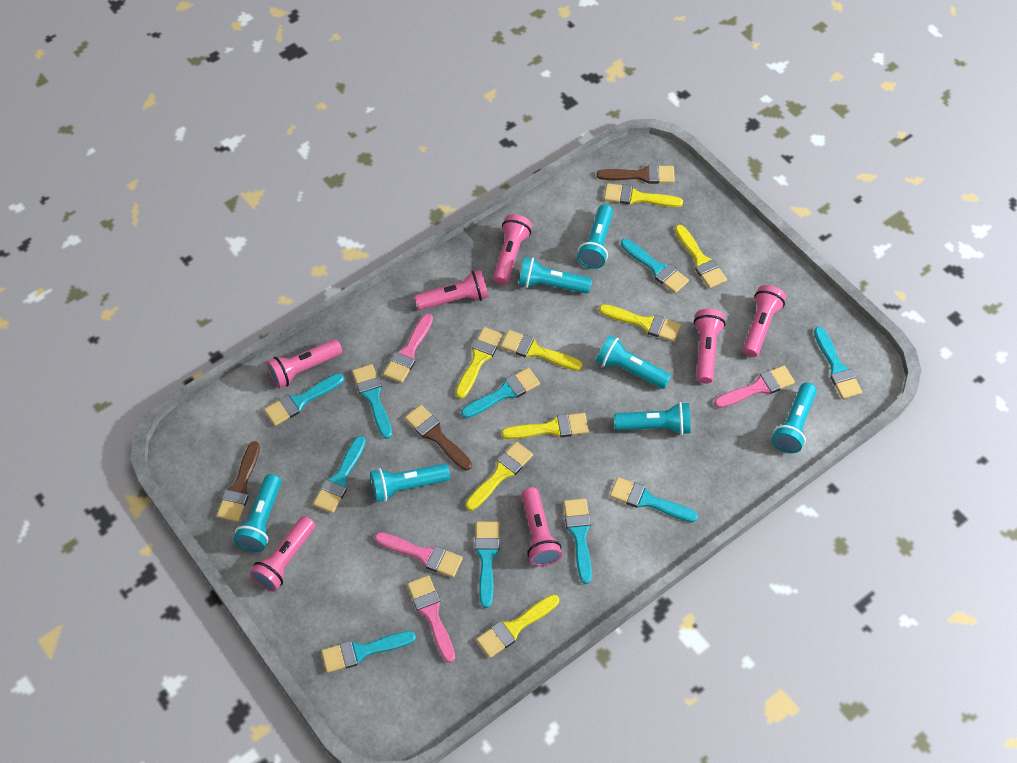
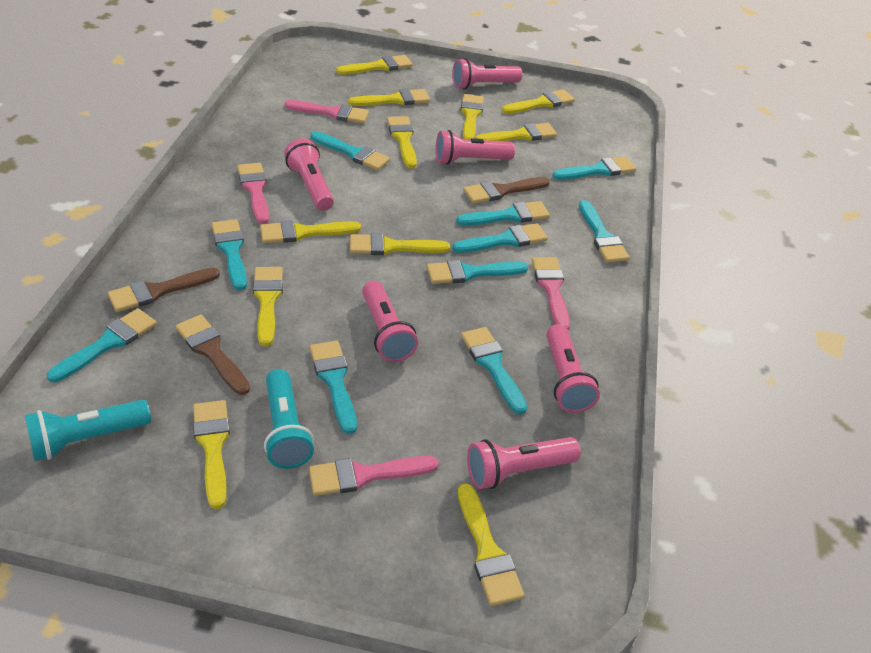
pink flashlight: 7 -> 6
turquoise flashlight: 7 -> 2
yellow brush: 8 -> 11

